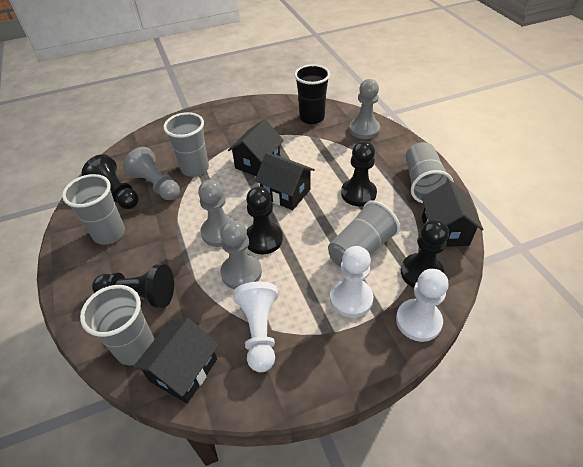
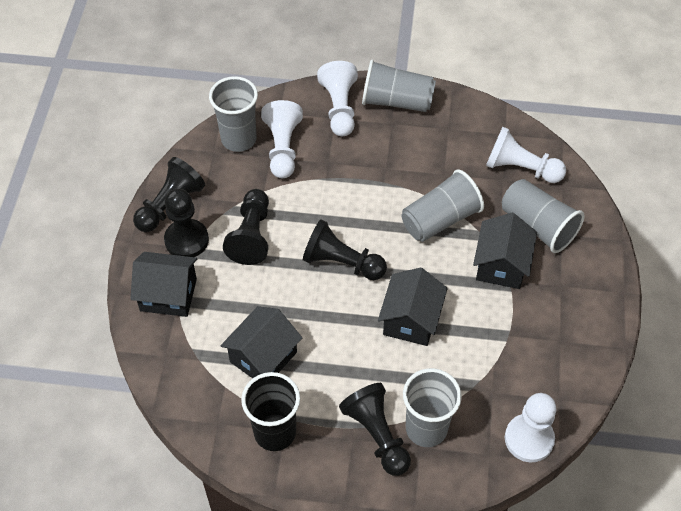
grey pawn: 4 -> 0
white pawn: 3 -> 4

